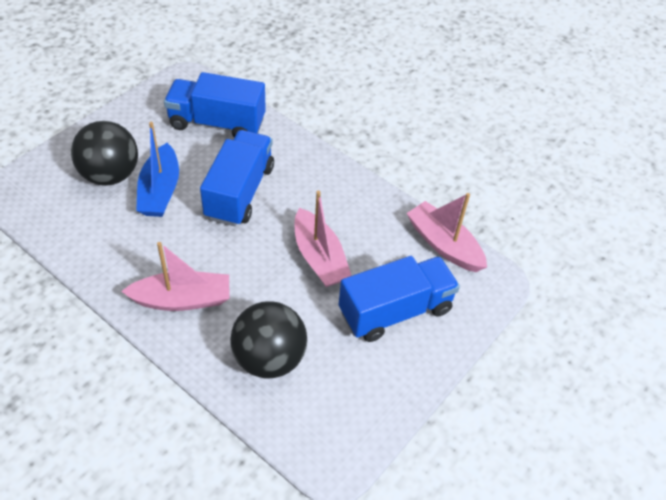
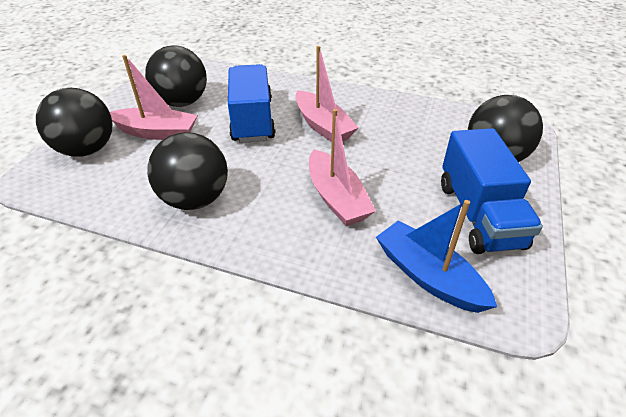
black ball: 2 -> 4
blue truck: 3 -> 2

